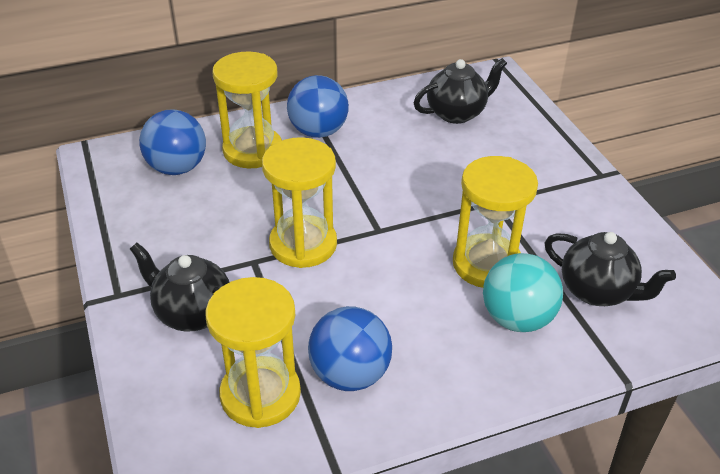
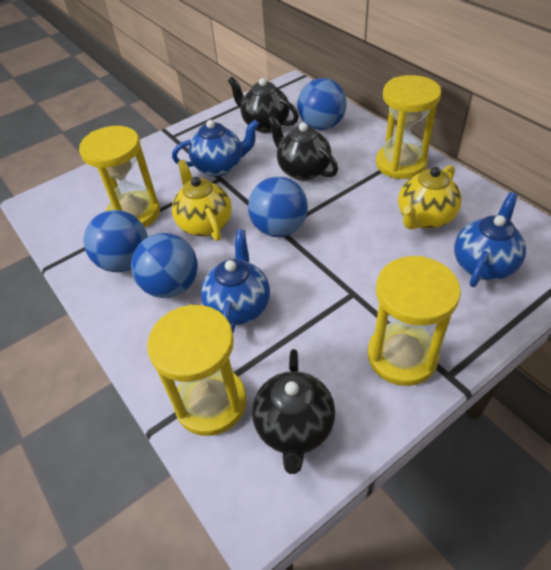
blue ball: 3 -> 4
blue teapot: 0 -> 3
turquoise ball: 1 -> 0
yellow teapot: 0 -> 2

